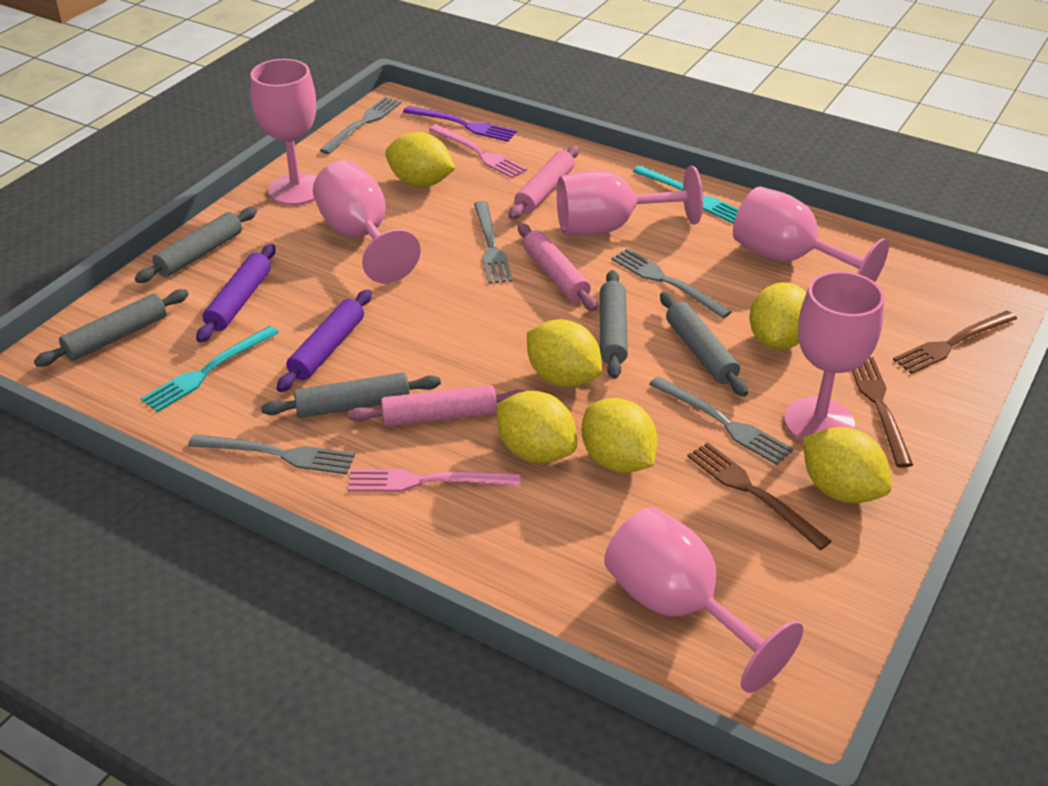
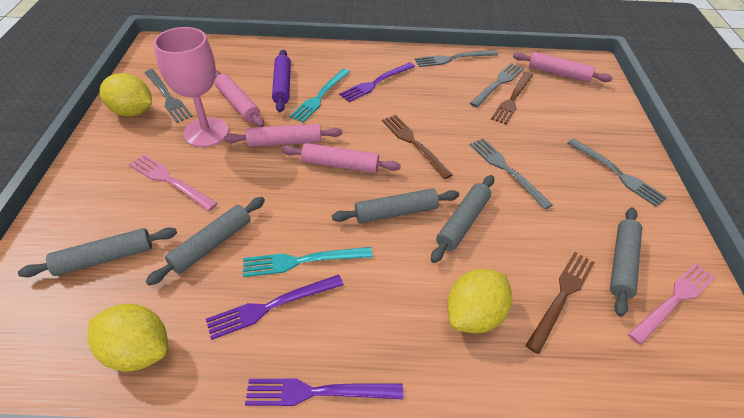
pink goblet: 6 -> 1
pink rolling pin: 3 -> 4
purple fork: 1 -> 3
purple rolling pin: 2 -> 1
yellow lemon: 6 -> 3

